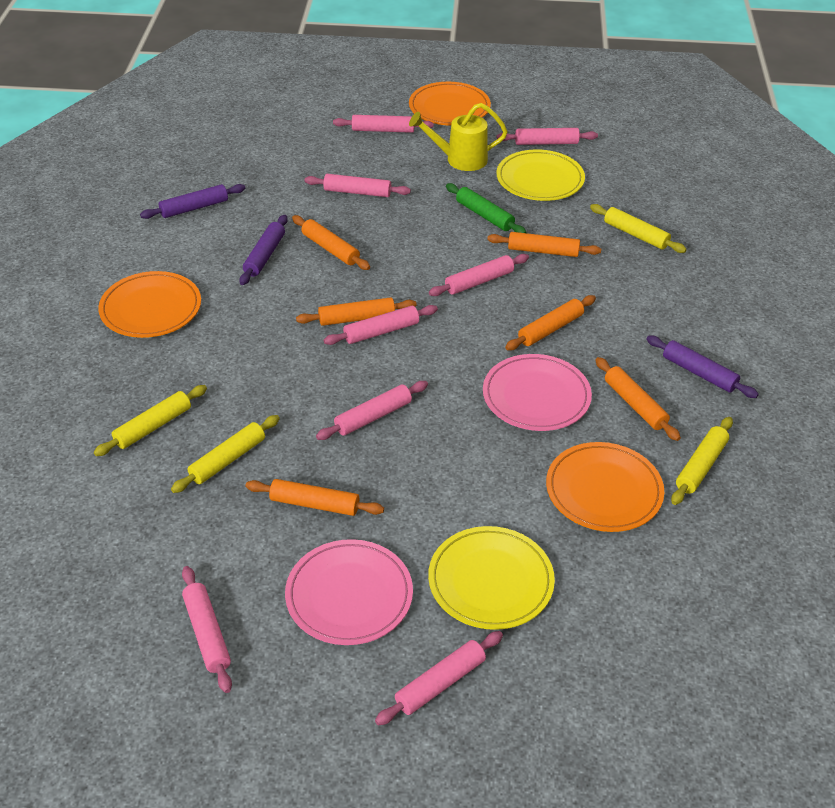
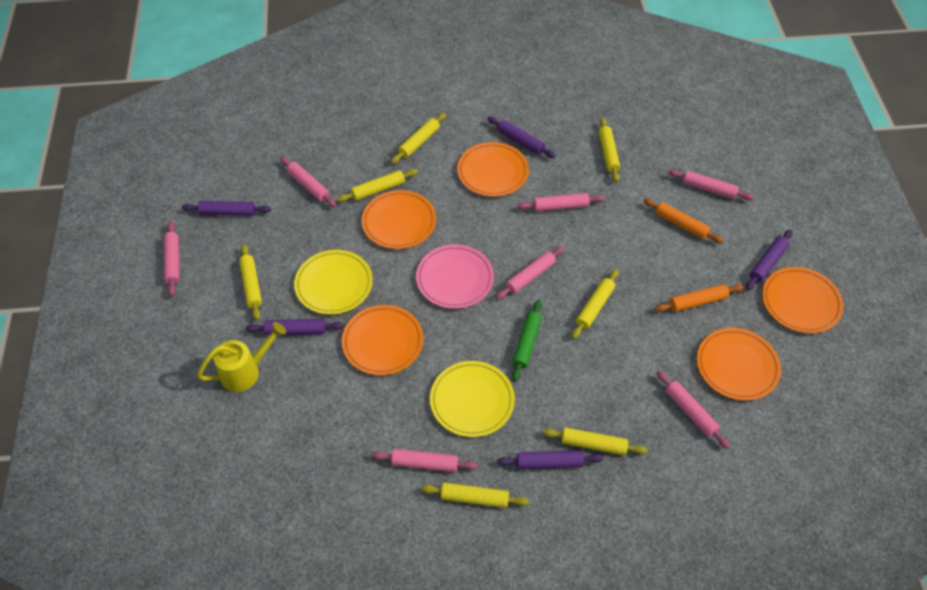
orange plate: 3 -> 5
orange rolling pin: 6 -> 2
pink plate: 2 -> 1
pink rolling pin: 8 -> 7
purple rolling pin: 3 -> 5
yellow rolling pin: 4 -> 7

